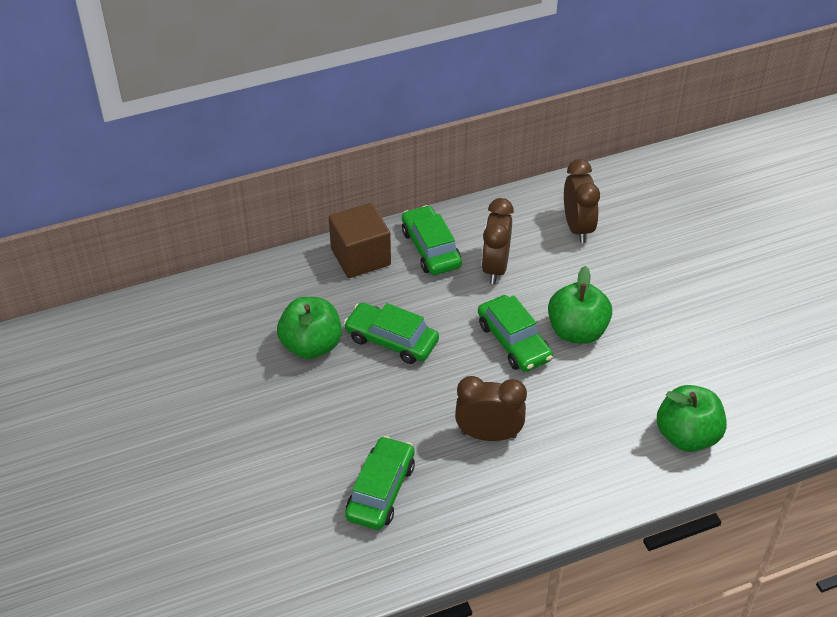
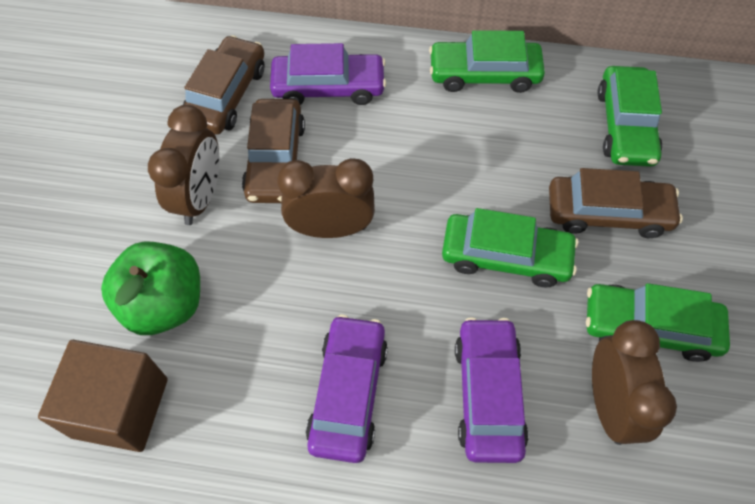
brown car: 0 -> 3
green apple: 3 -> 1
purple car: 0 -> 3

